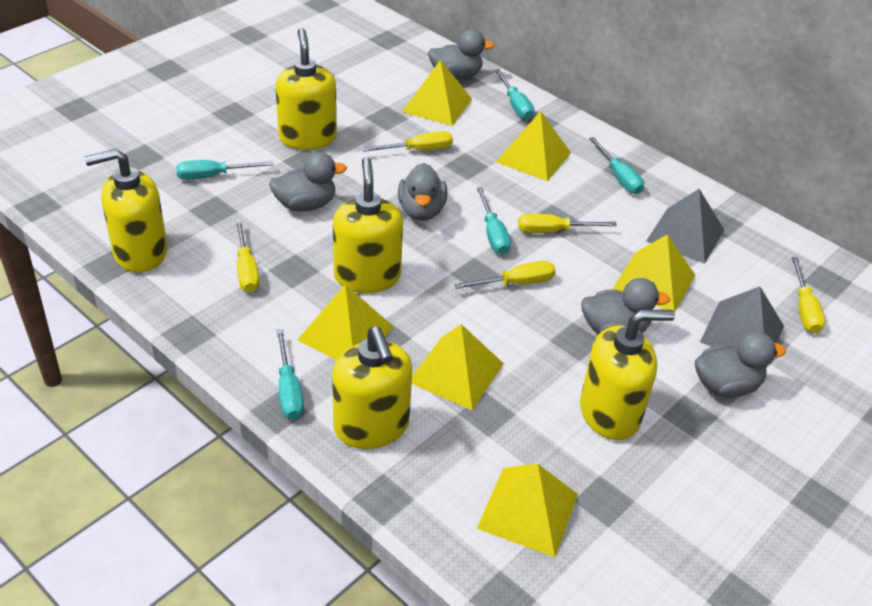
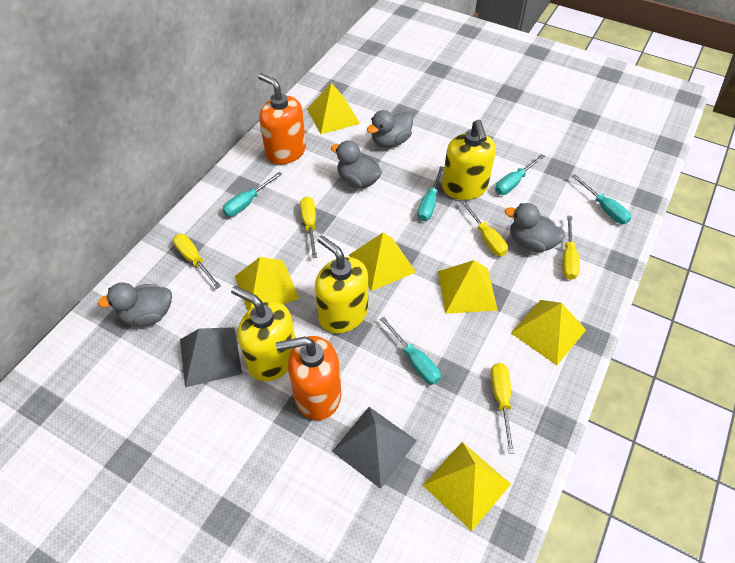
grey duck: 5 -> 4
orange soap dispenser: 0 -> 2
yellow soap dispenser: 5 -> 3

